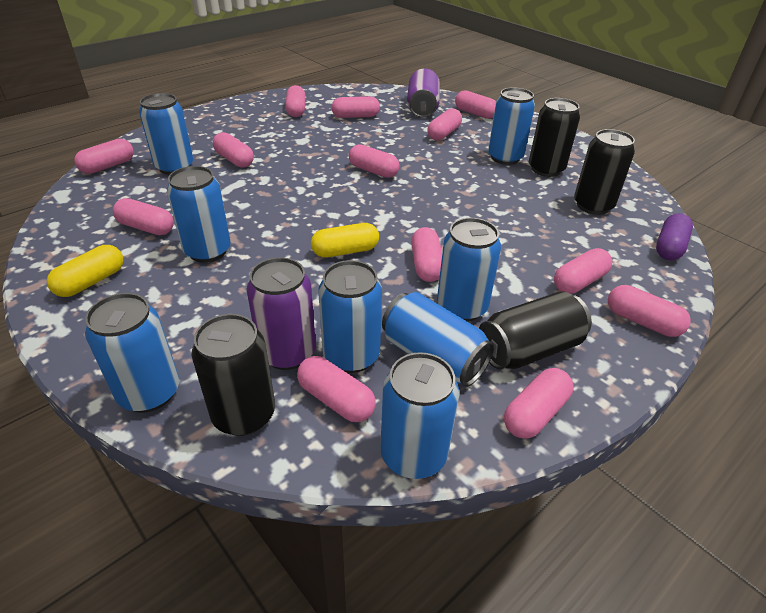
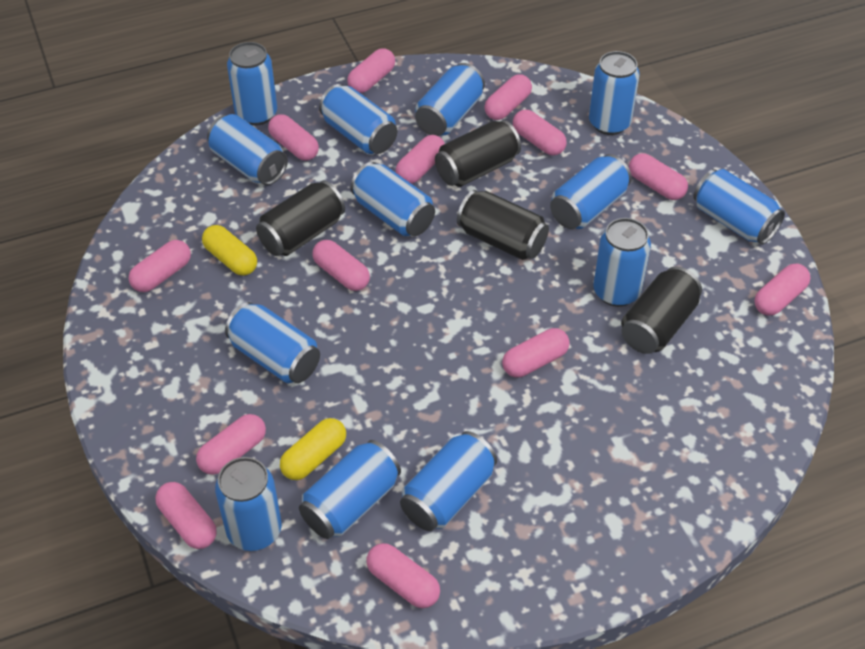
blue can: 8 -> 13
purple can: 2 -> 0
purple capsule: 1 -> 0

